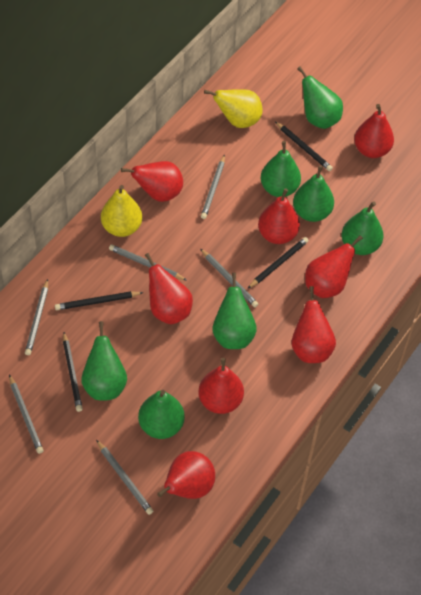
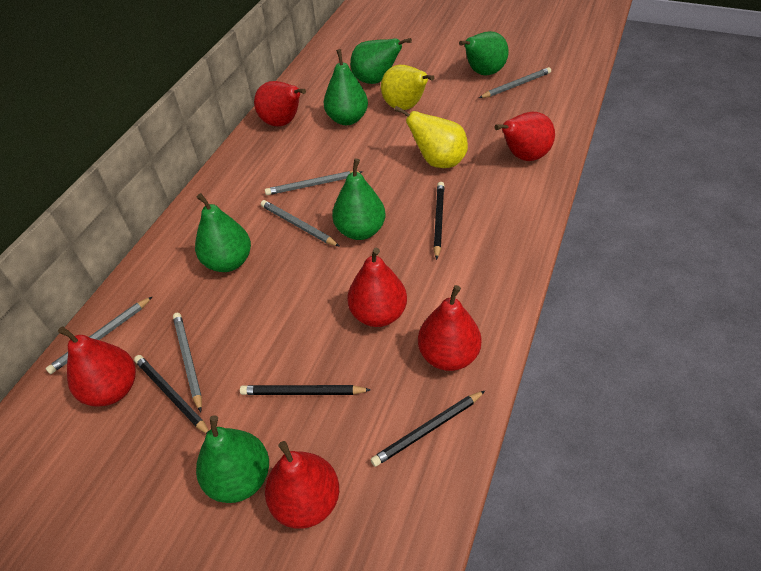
green pear: 7 -> 6
grey pencil: 6 -> 5
red pear: 8 -> 6

